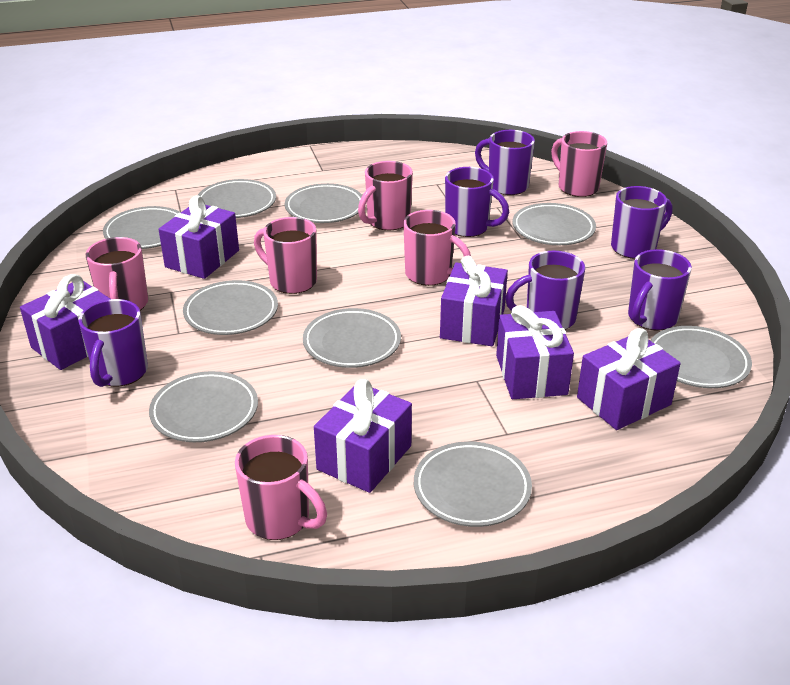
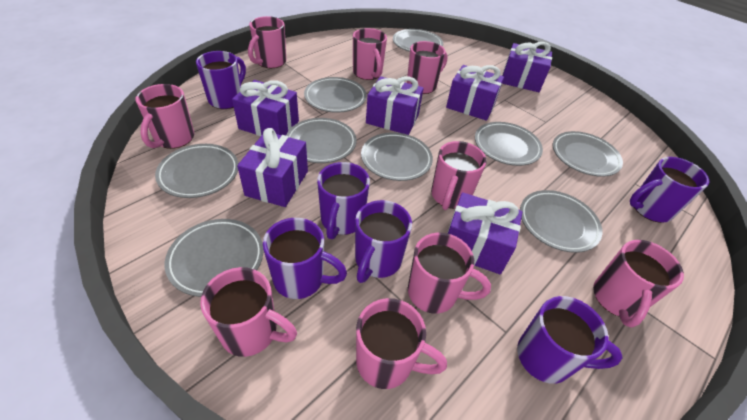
pink mug: 6 -> 9

